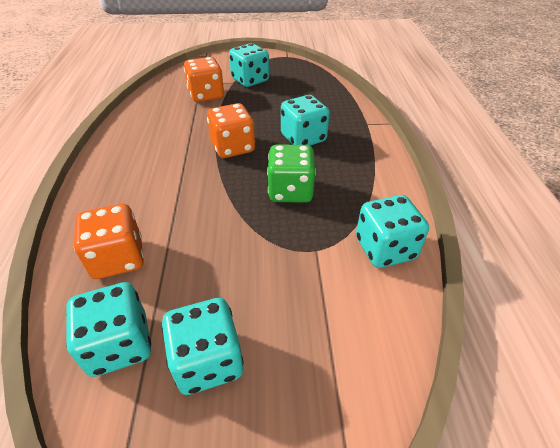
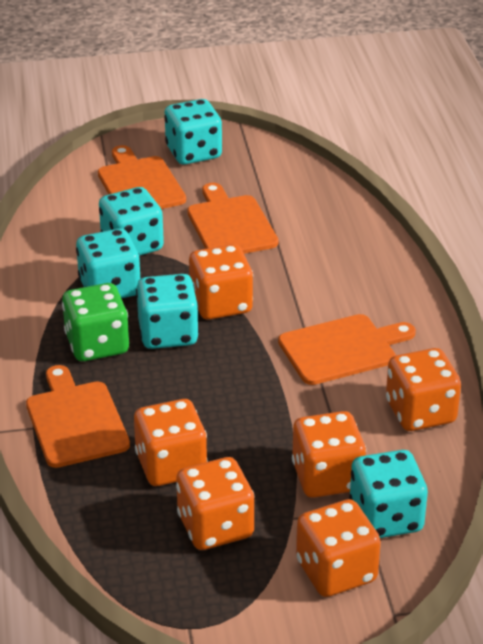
orange cutting board: 0 -> 4
orange dice: 3 -> 6

